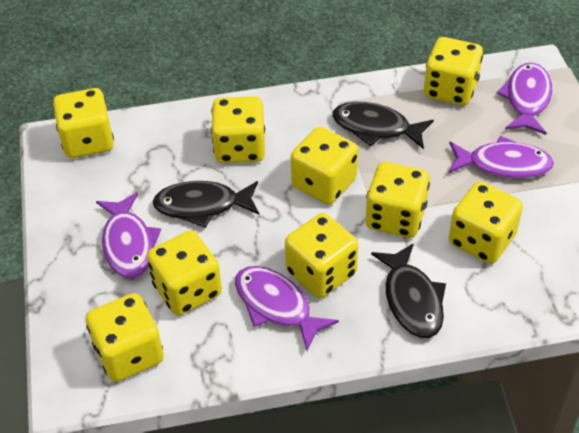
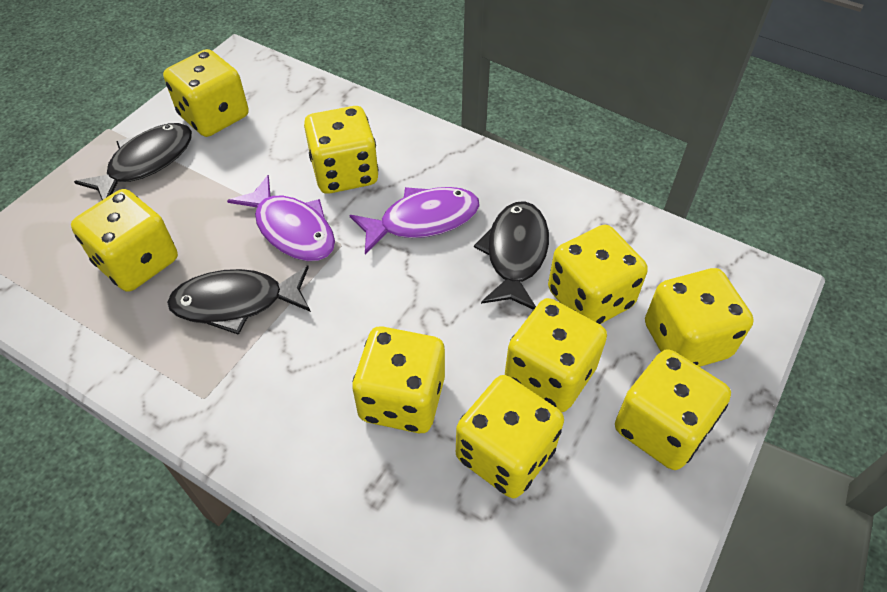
purple fish: 4 -> 2

